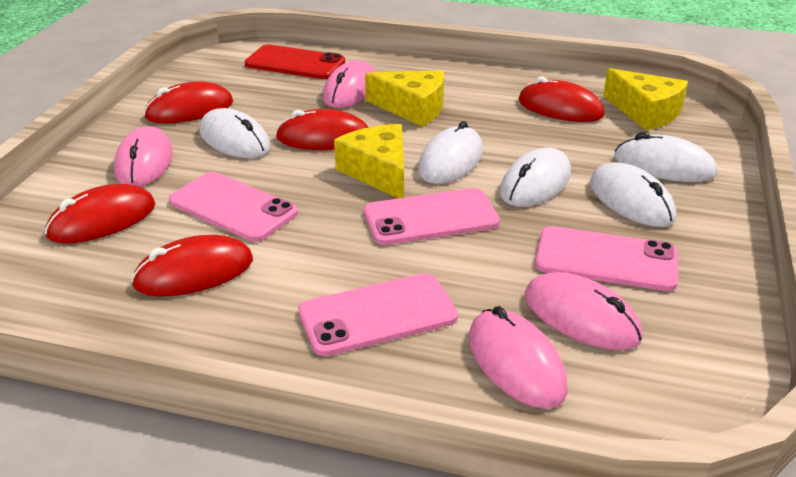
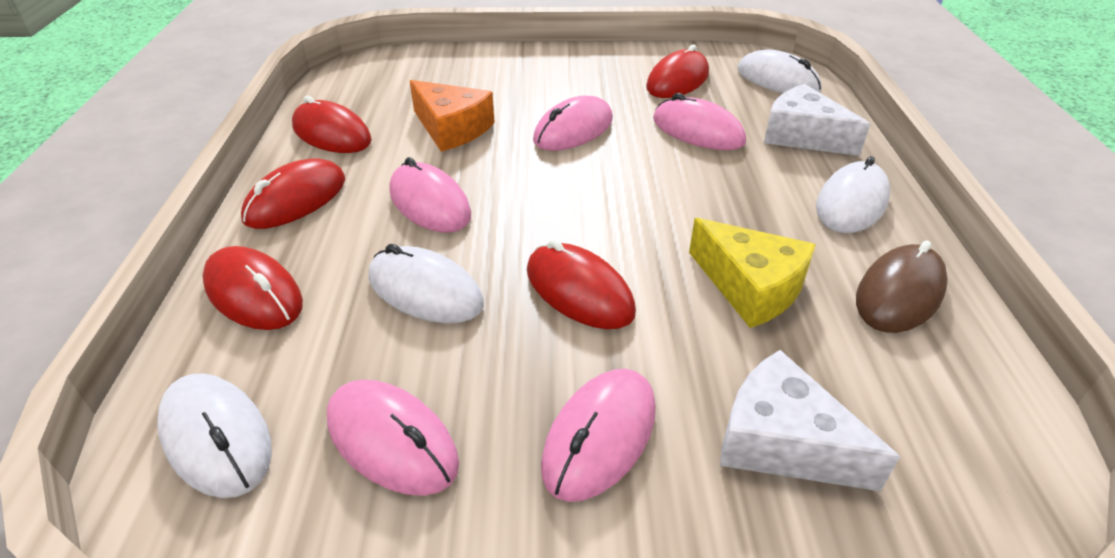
brown mouse: 0 -> 1
orange cheese: 0 -> 1
pink mouse: 4 -> 5
pink phone: 4 -> 0
red phone: 1 -> 0
white cheese: 0 -> 2
white mouse: 5 -> 4
yellow cheese: 3 -> 1

